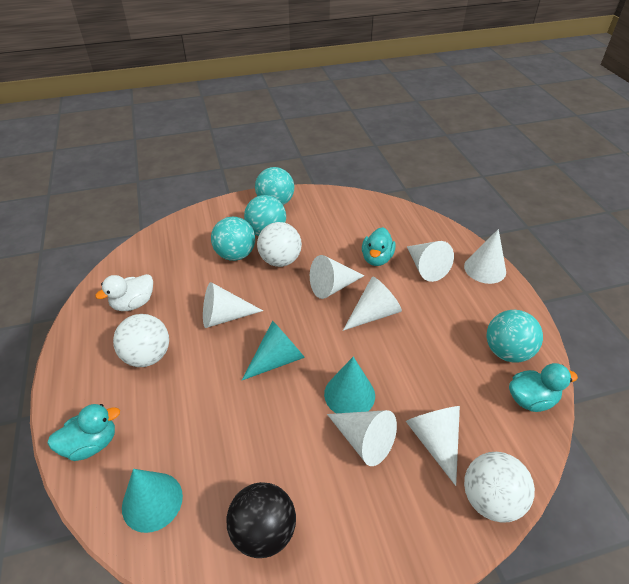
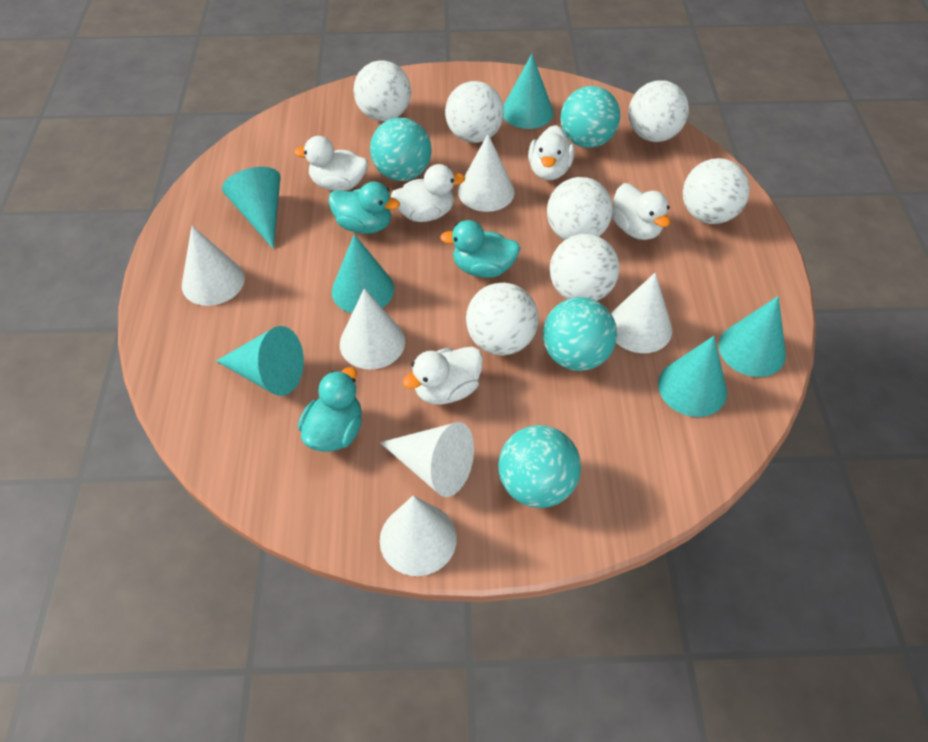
black ball: 1 -> 0
turquoise cone: 3 -> 6
white ball: 3 -> 7
white cone: 7 -> 6
white duck: 1 -> 5

